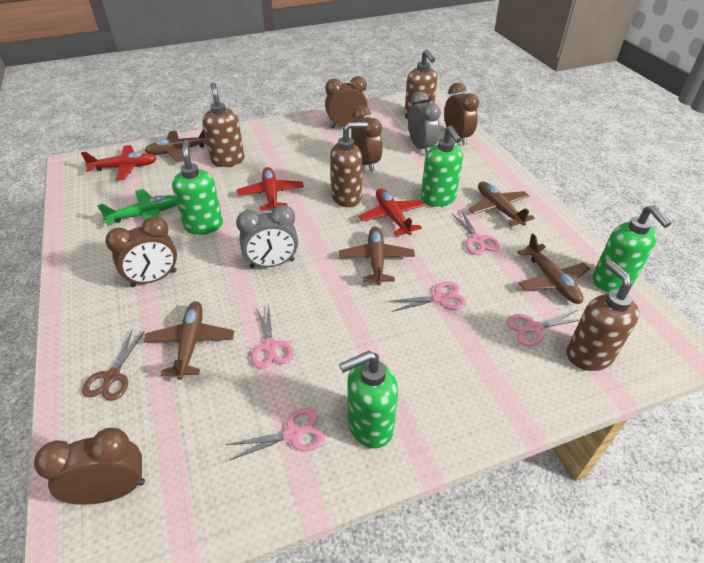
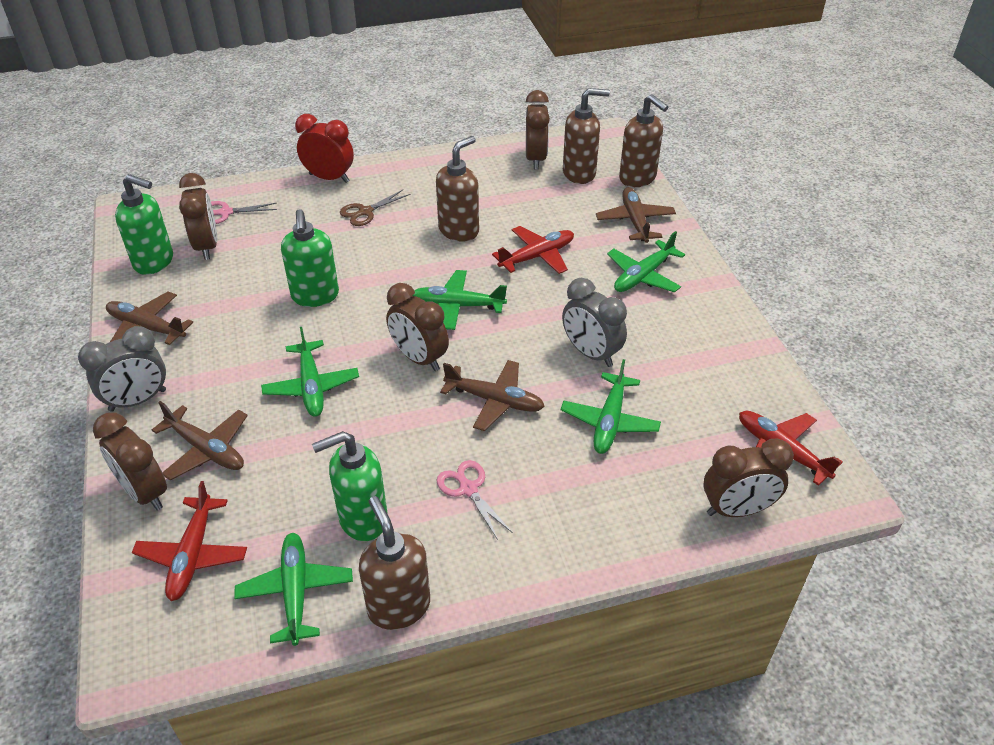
brown plane: 5 -> 4
green plane: 1 -> 5
green soap dispenser: 4 -> 3
pink scissors: 5 -> 2
red clock: 0 -> 1

